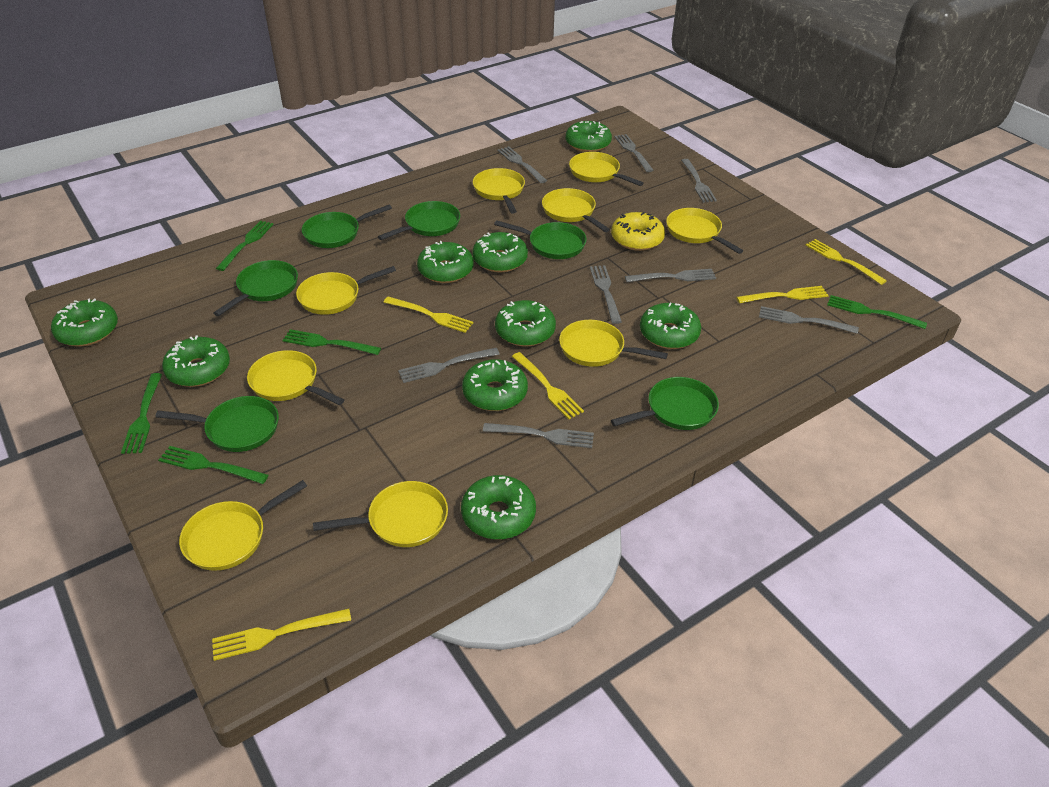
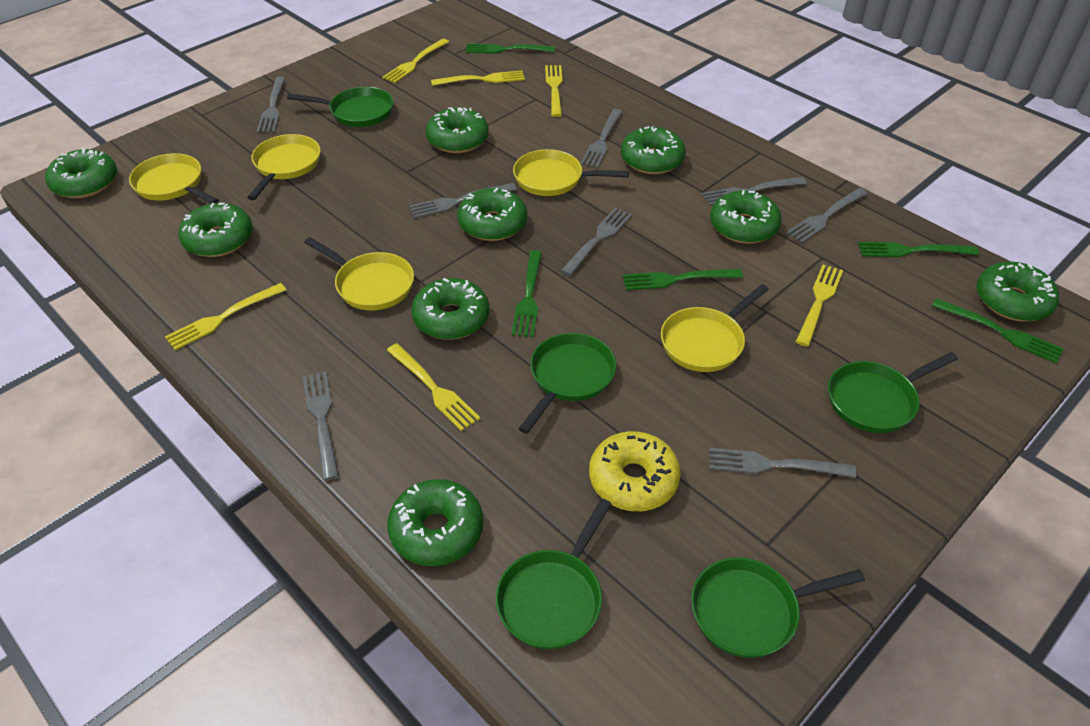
green pan: 6 -> 5
yellow fork: 5 -> 6
yellow pan: 9 -> 5

